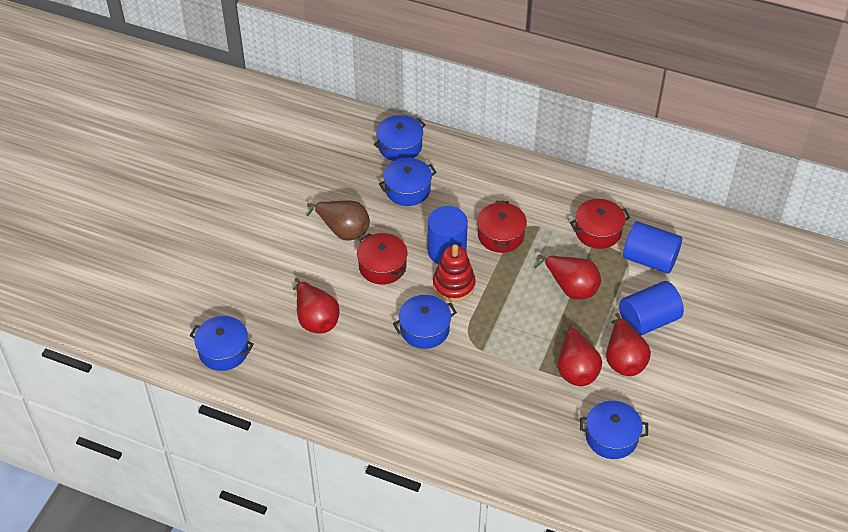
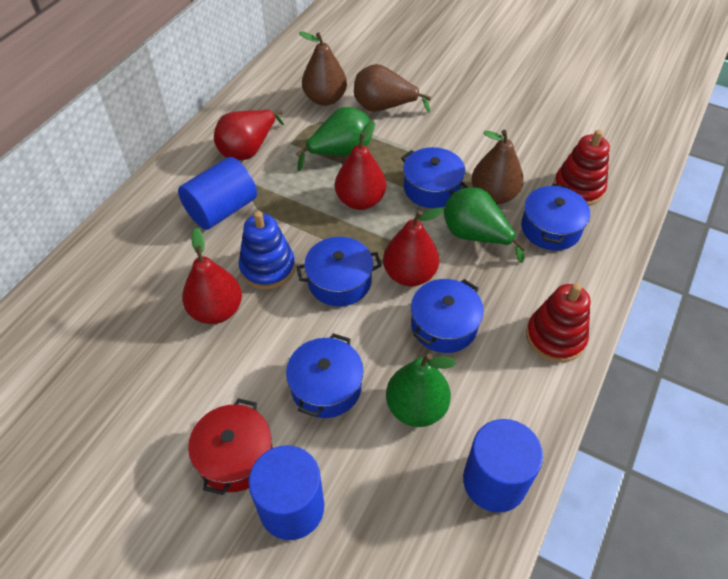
blue stacking toy: 0 -> 1
brown pear: 1 -> 3
green pear: 0 -> 3
red pot: 3 -> 1
red stacking toy: 1 -> 2

